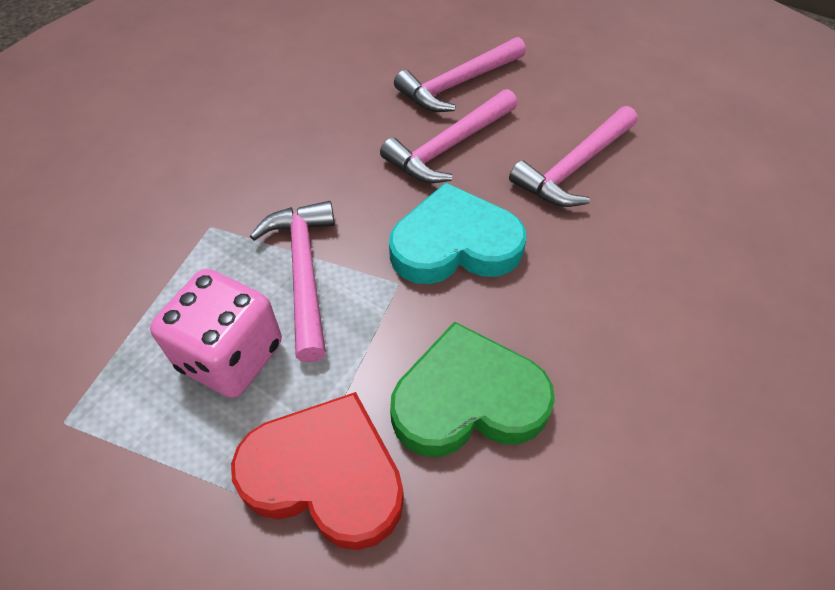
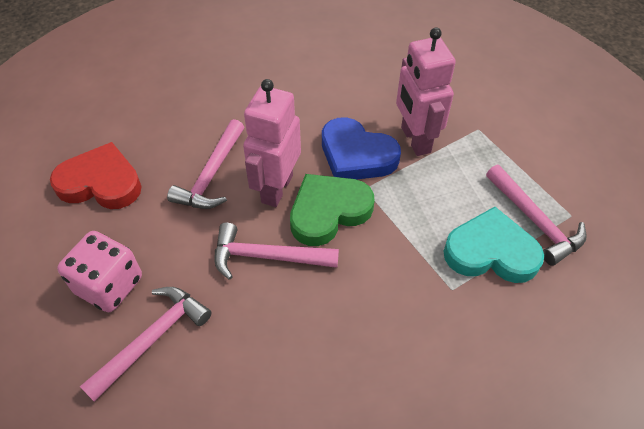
blue heart: 0 -> 1
pink robot: 0 -> 2

